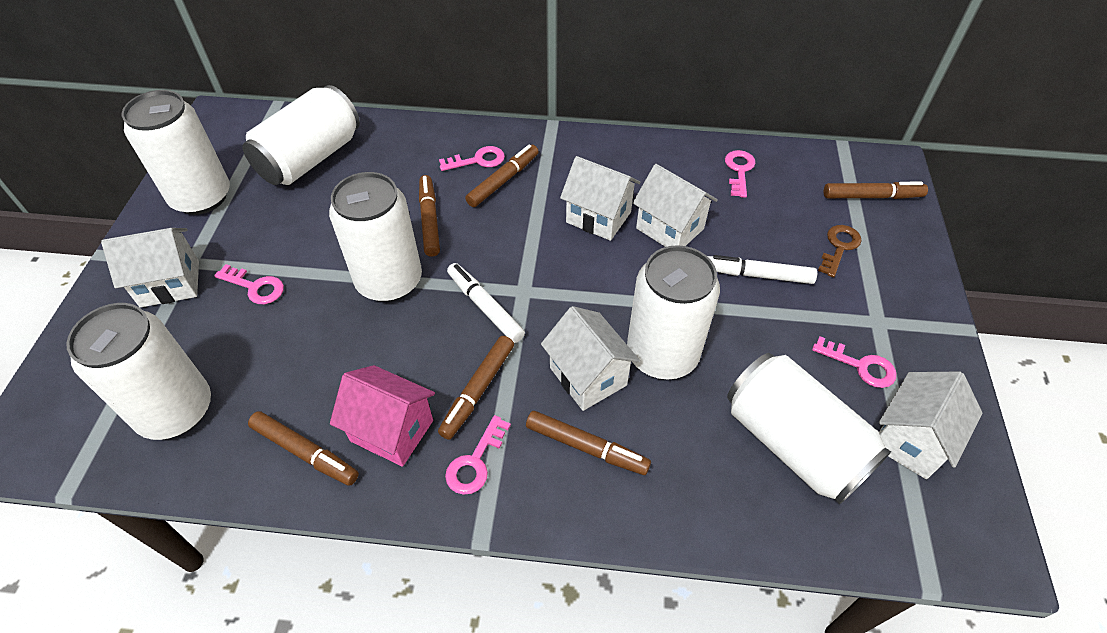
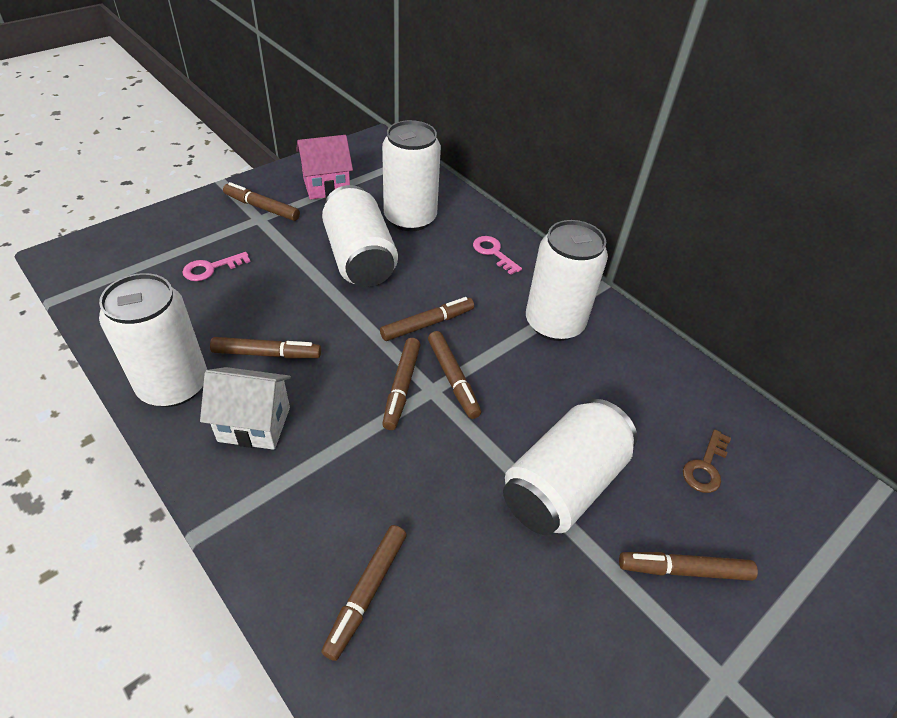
brown marker: 6 -> 7
pink key: 5 -> 2
white can: 6 -> 5
white house: 5 -> 1
white marker: 2 -> 0

